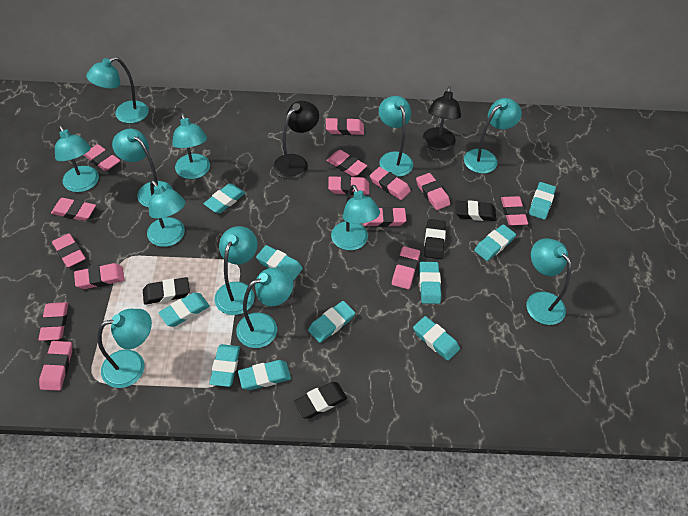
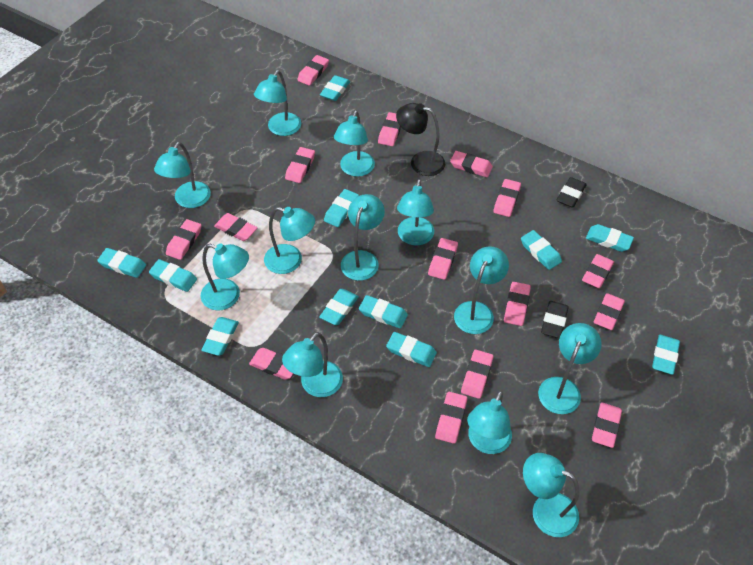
black eraser: 4 -> 2
black lamp: 2 -> 1
pink eraser: 14 -> 15
turquoise eraser: 10 -> 11

